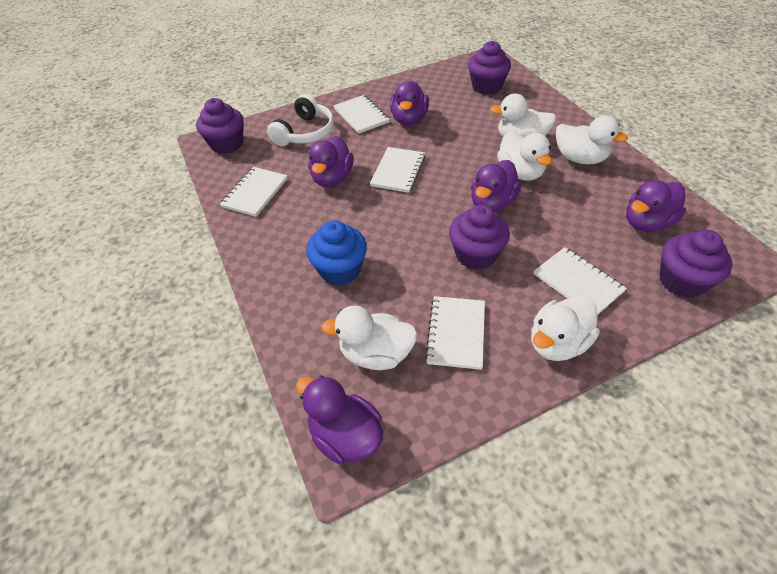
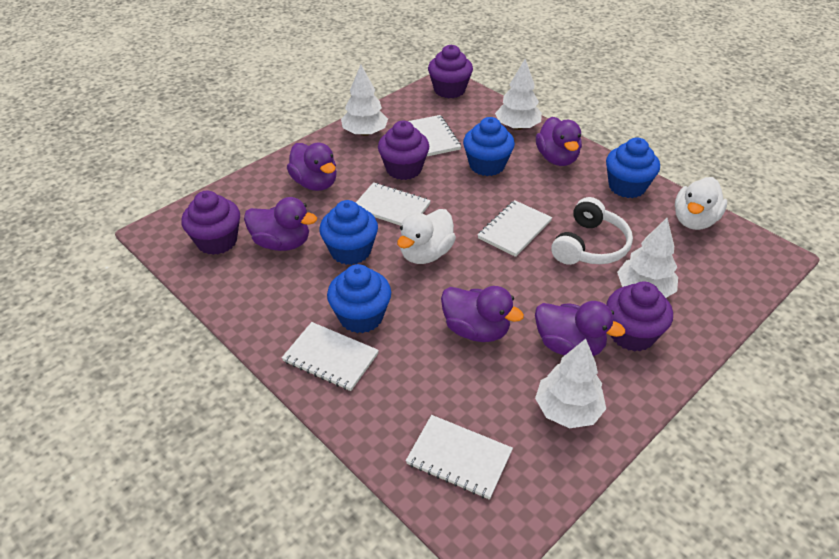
blue cupcake: 1 -> 4
white duck: 5 -> 2
white tree: 0 -> 4

